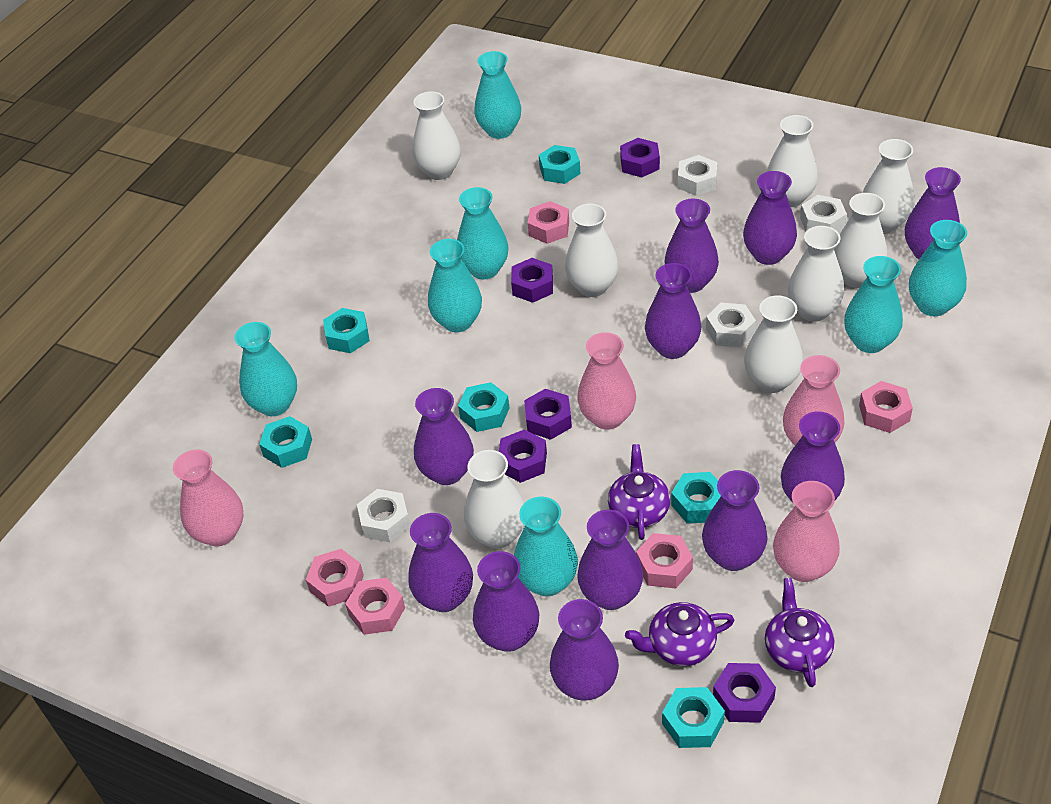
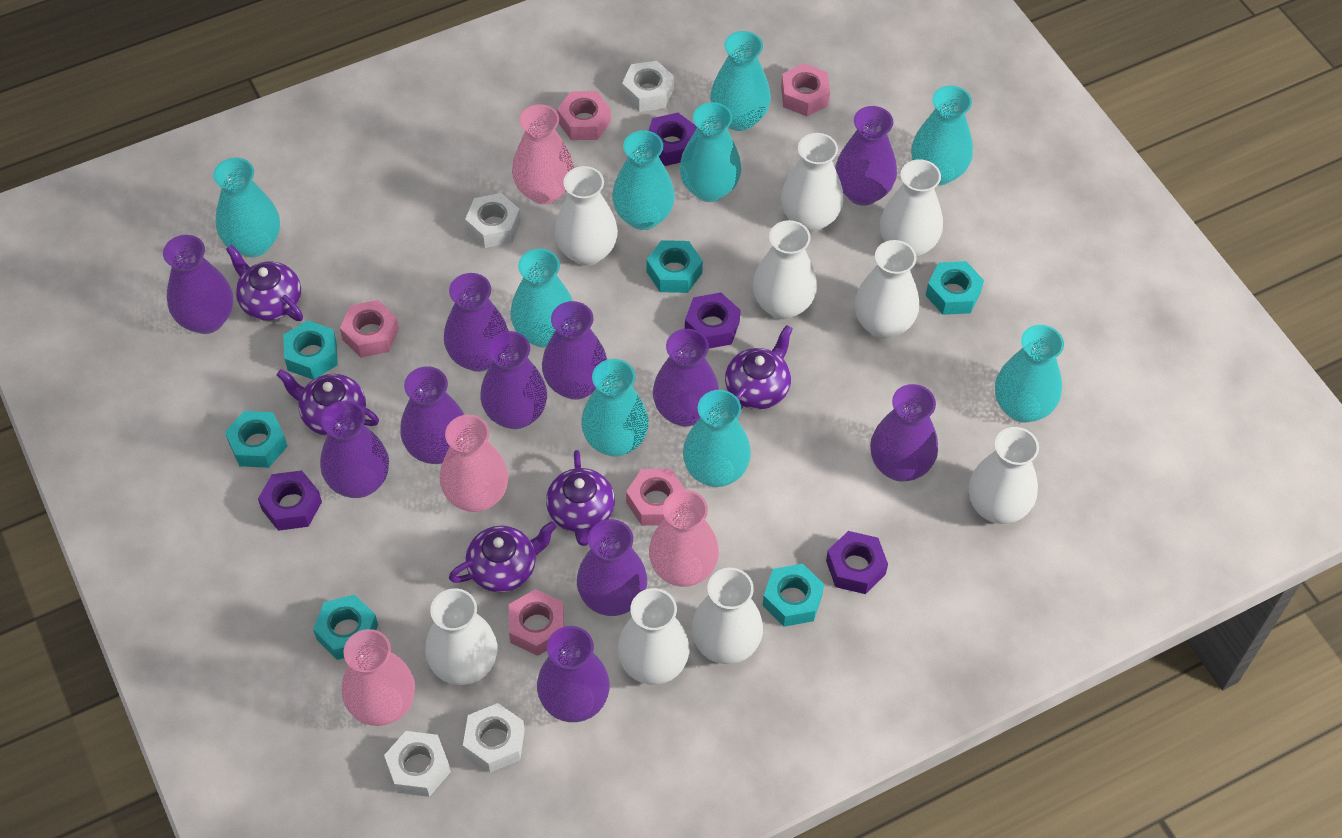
purple nut: 5 -> 4
purple teapot: 3 -> 5
turquoise vase: 7 -> 9
white vase: 8 -> 9

